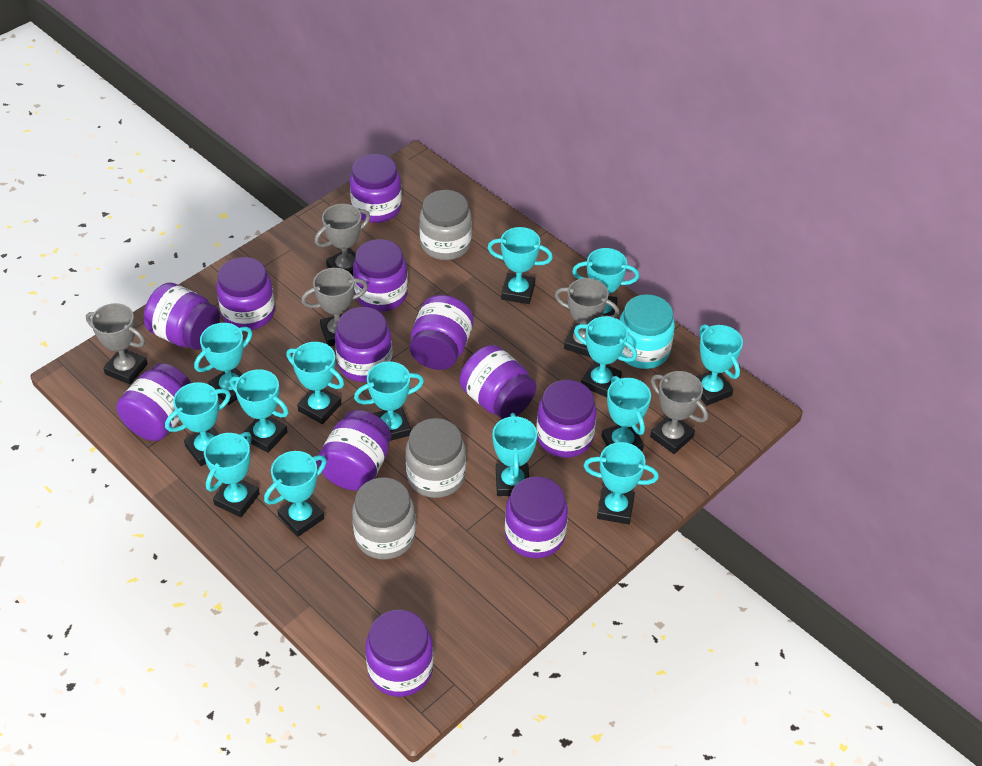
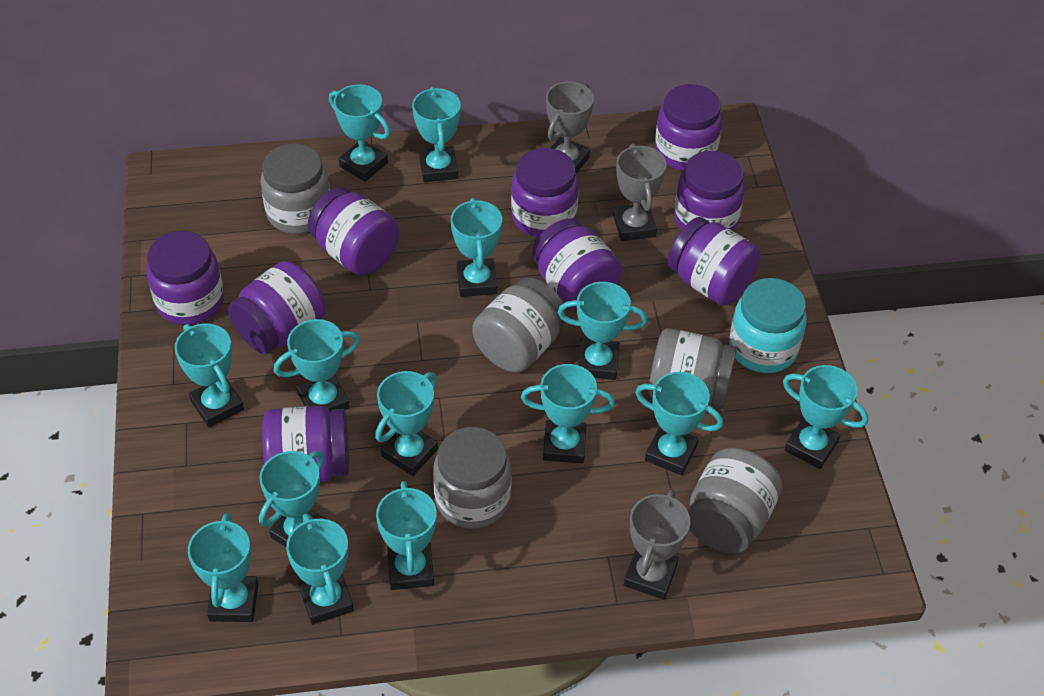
grey jar: 3 -> 5
grey trophy: 5 -> 3
purple jar: 12 -> 9

